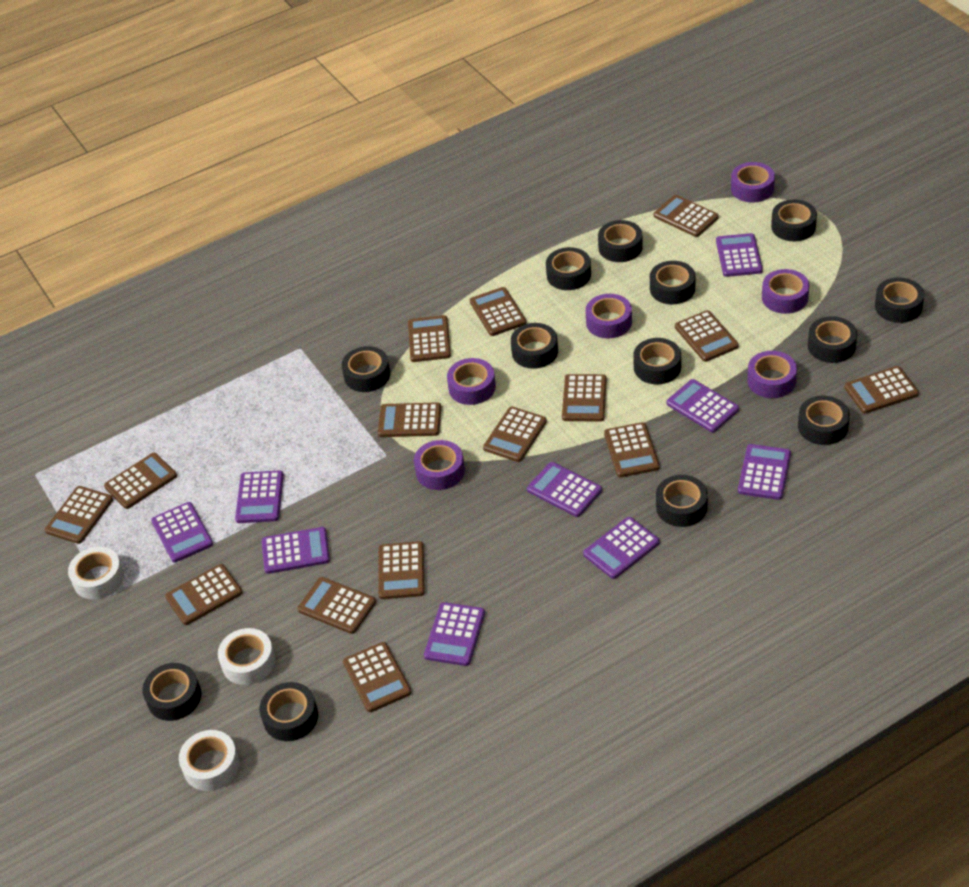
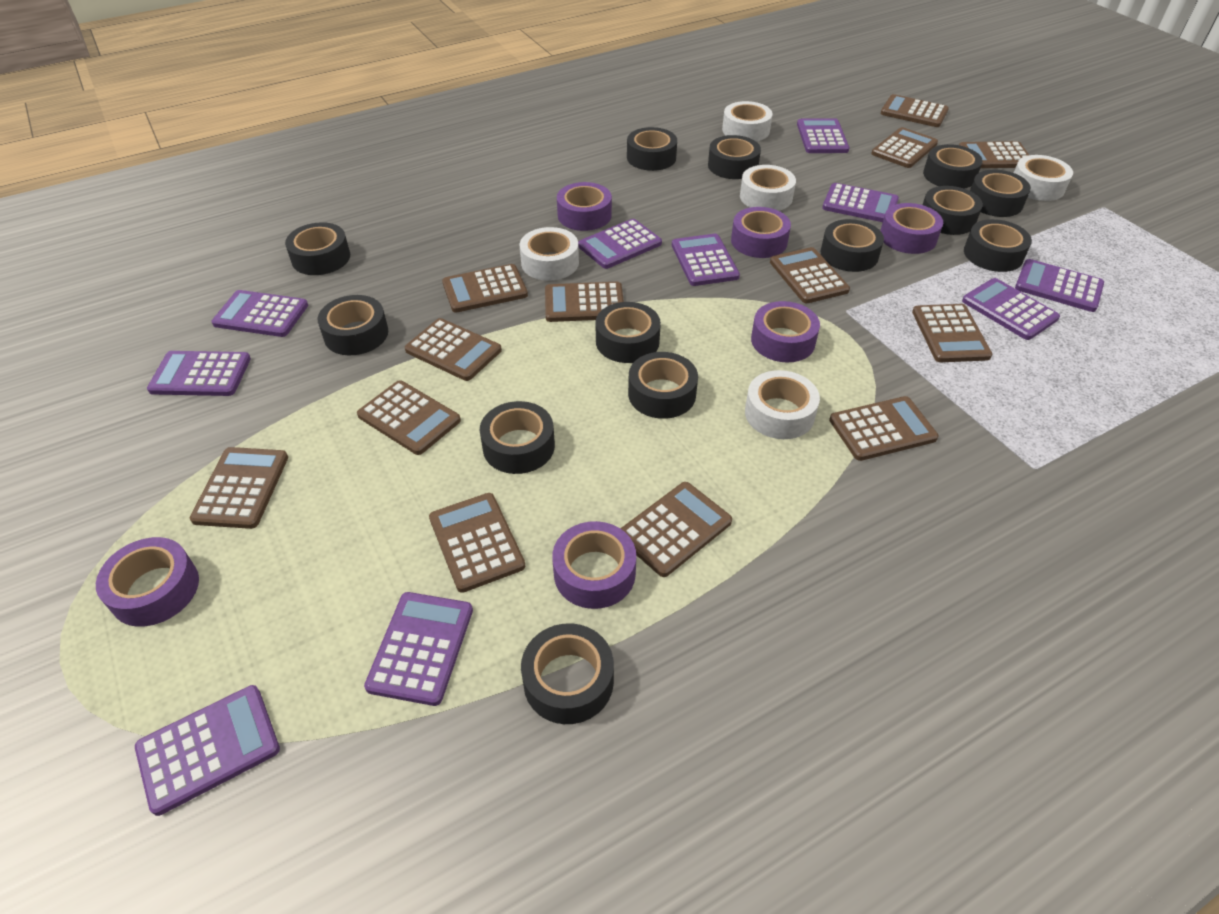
brown calculator: 15 -> 13
purple calculator: 9 -> 10
white tape: 3 -> 5

